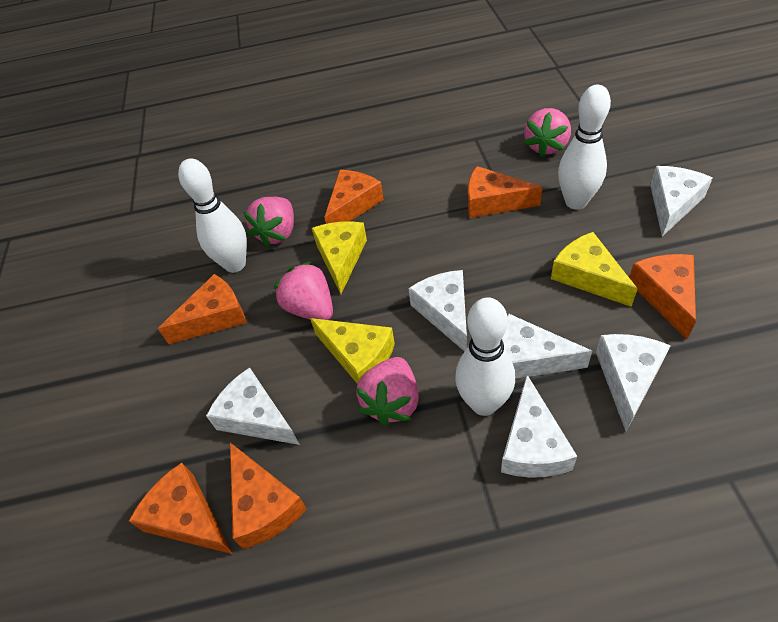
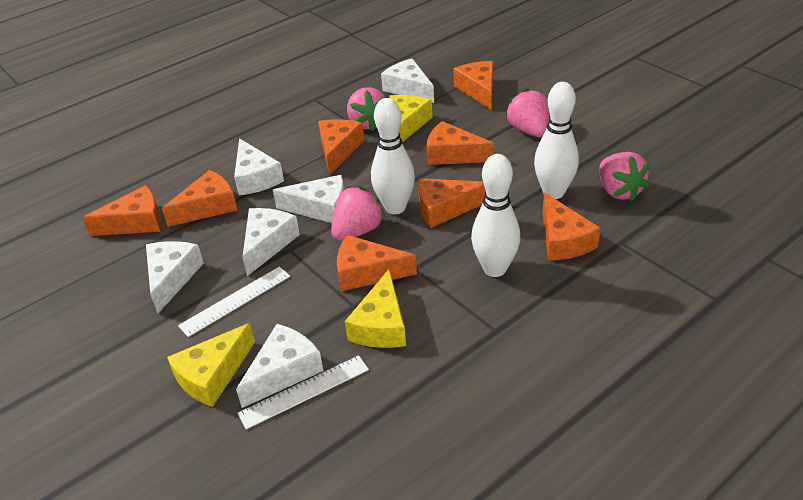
orange cheese: 6 -> 8
white ruler: 0 -> 2

